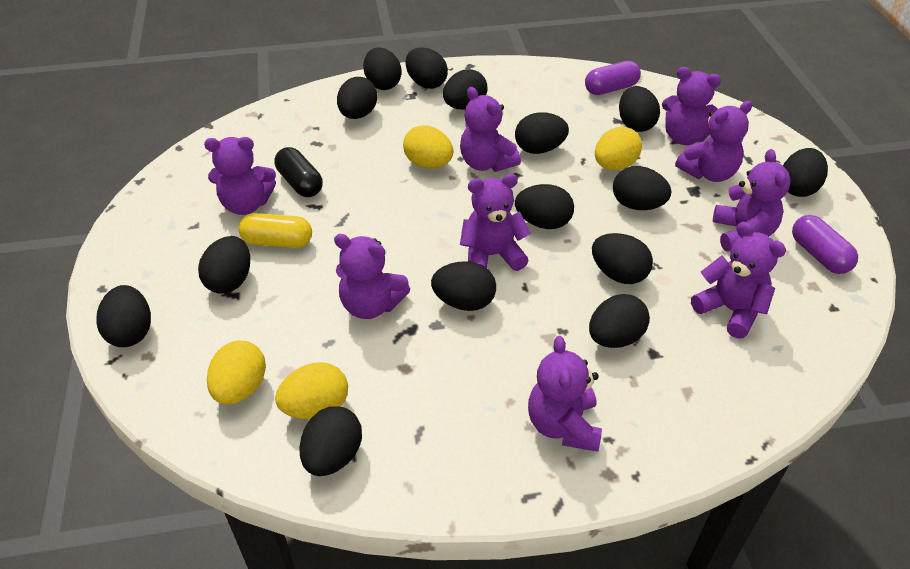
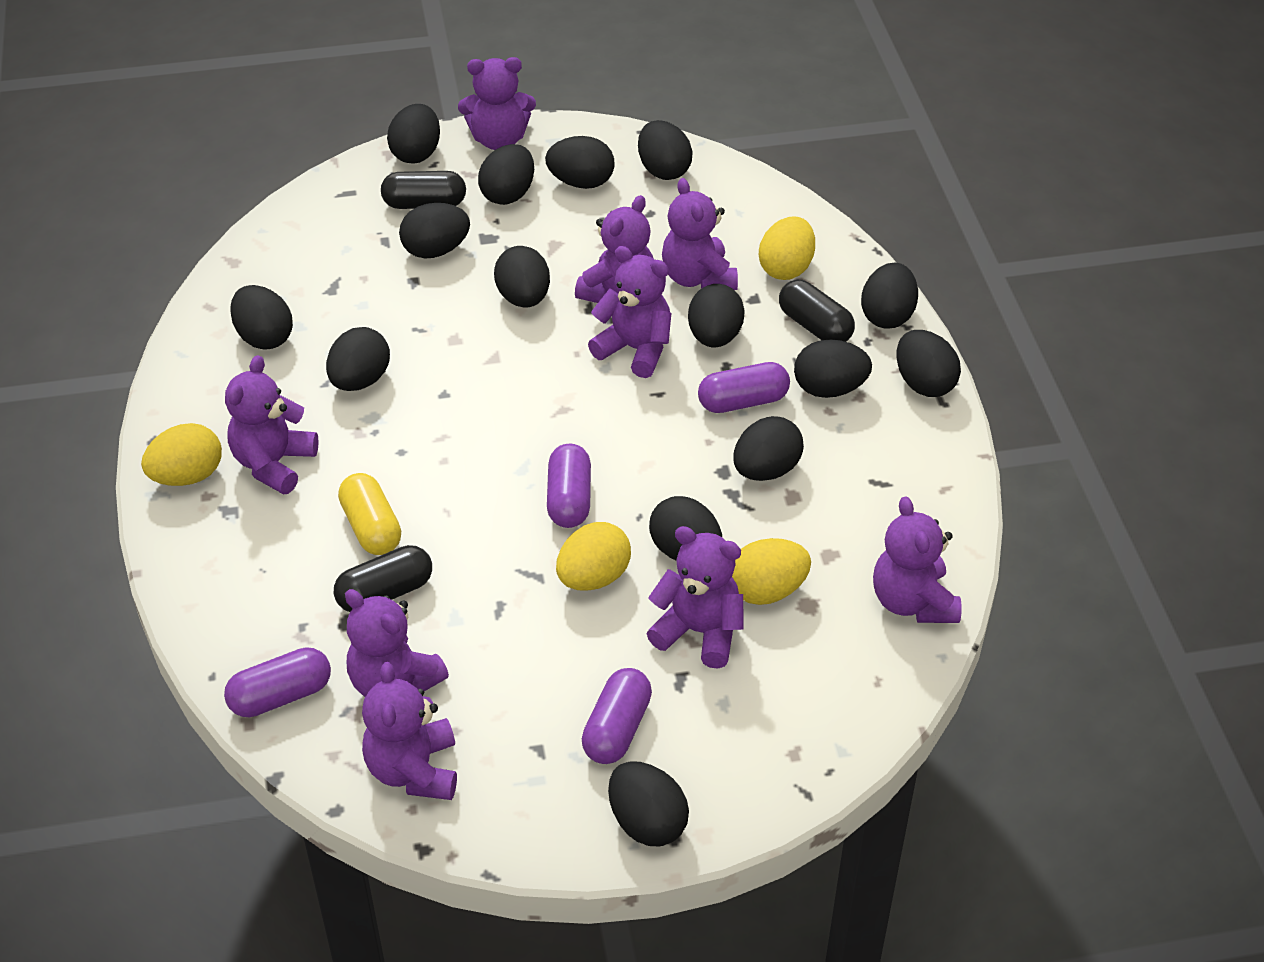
black capsule: 1 -> 3
purple capsule: 2 -> 4

